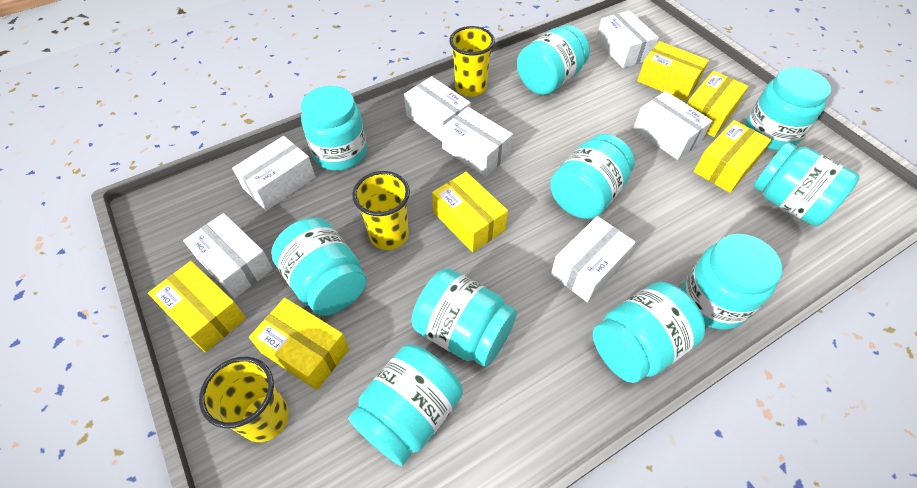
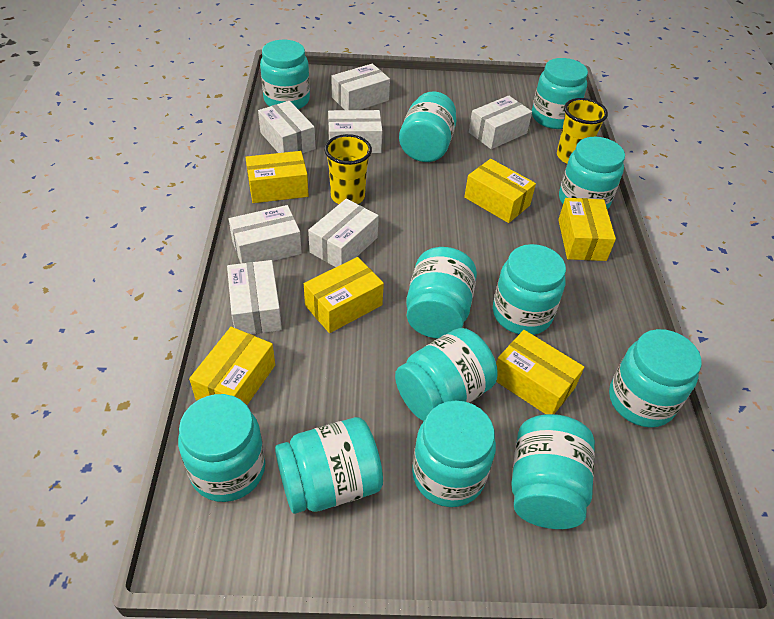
turquoise jar: 10 -> 12
yellow cup: 3 -> 2

